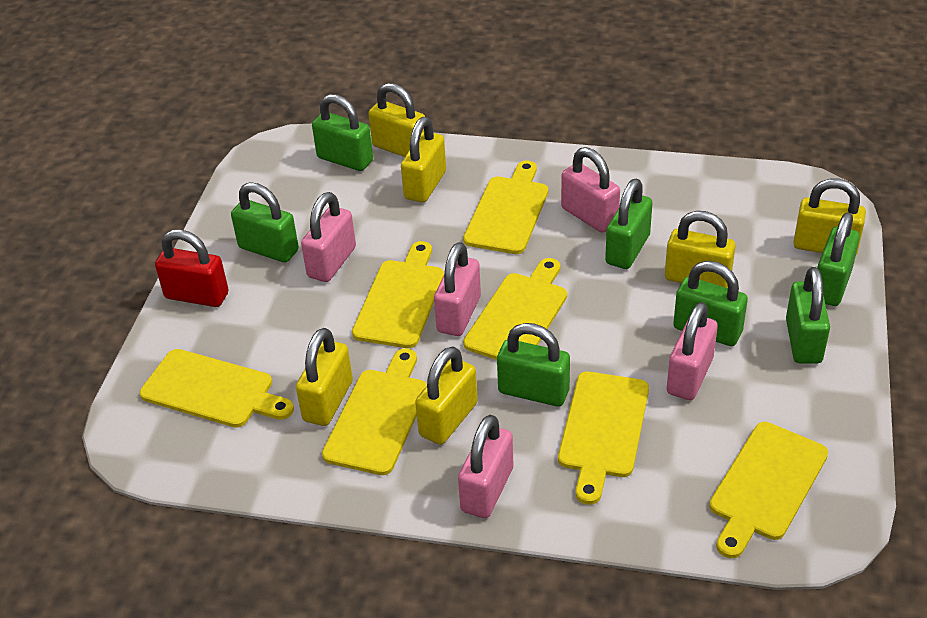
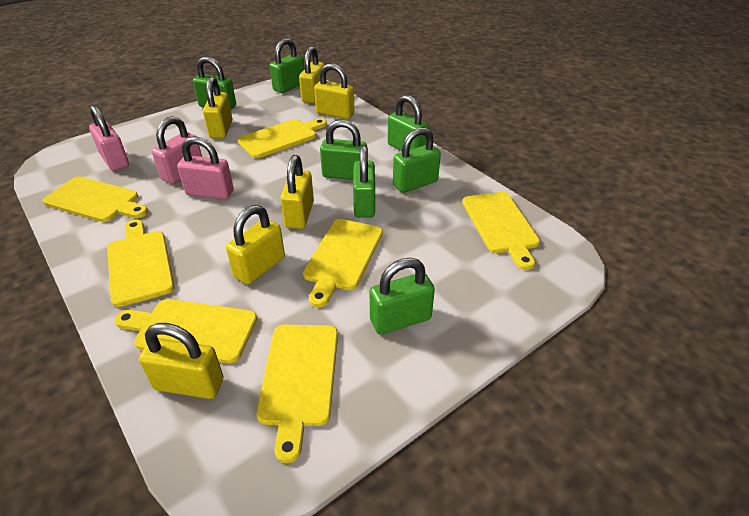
pink padlock: 5 -> 3
red padlock: 1 -> 0

